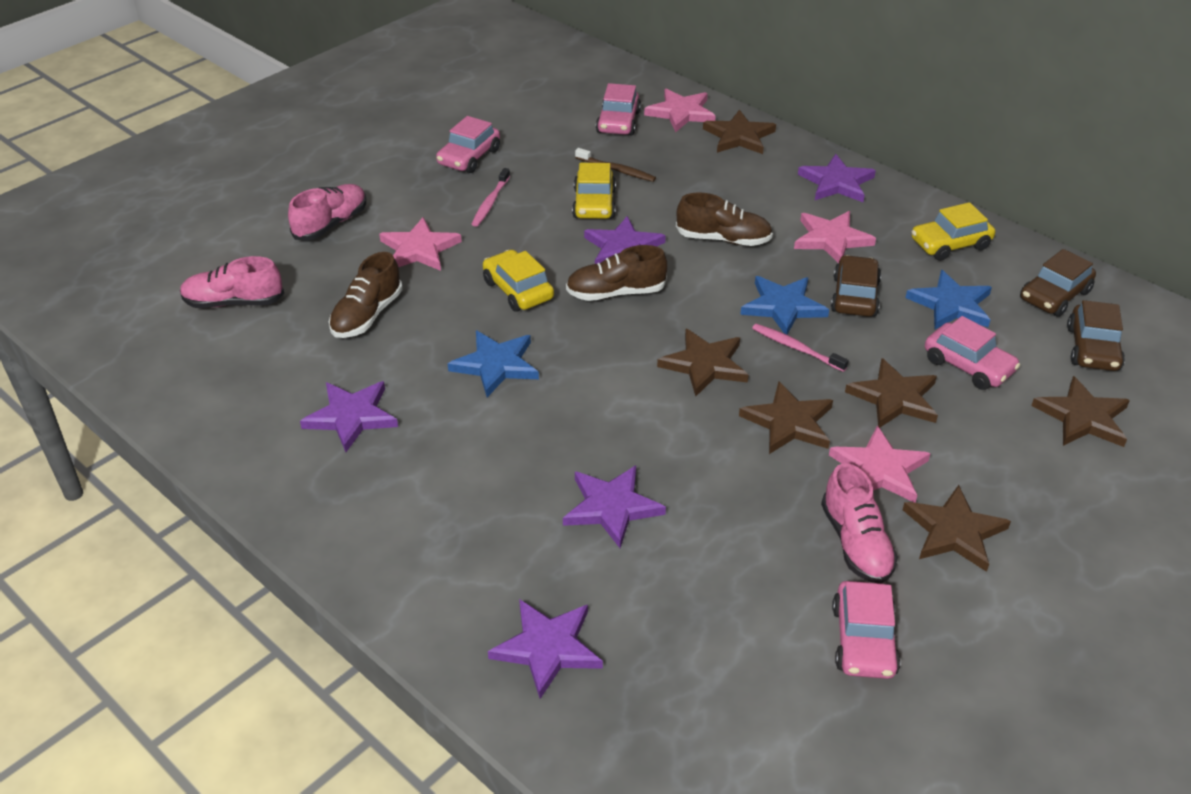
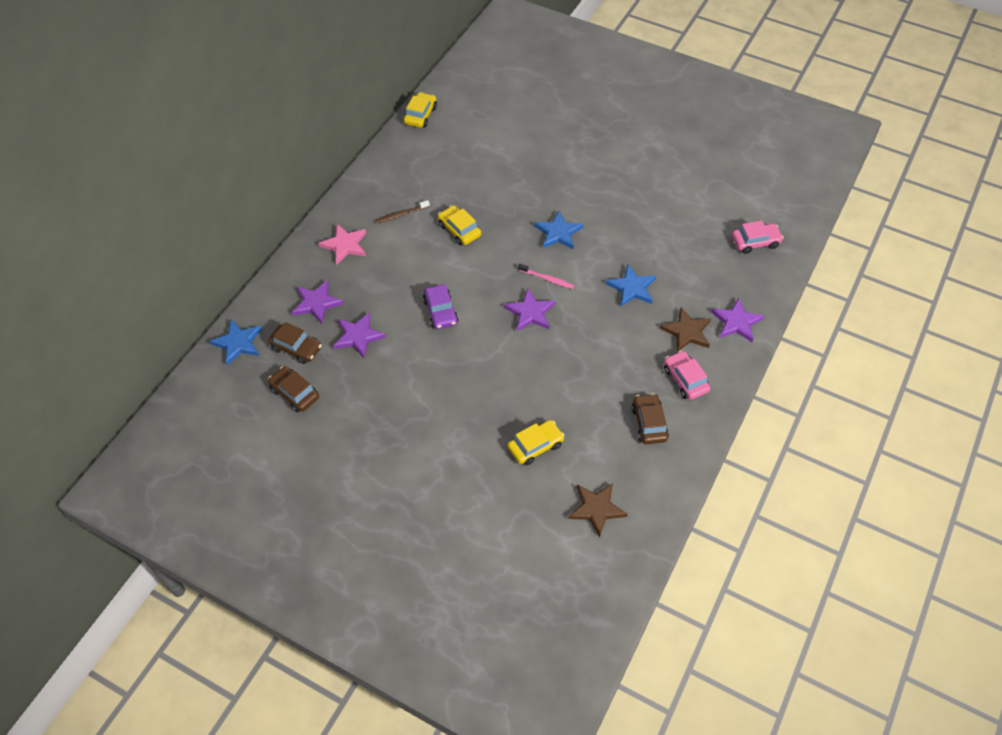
brown shoe: 3 -> 0
brown star: 6 -> 2
pink car: 4 -> 2
pink shoe: 3 -> 0
pink star: 4 -> 1
pink toothbrush: 2 -> 1
purple car: 0 -> 1
purple star: 5 -> 4

